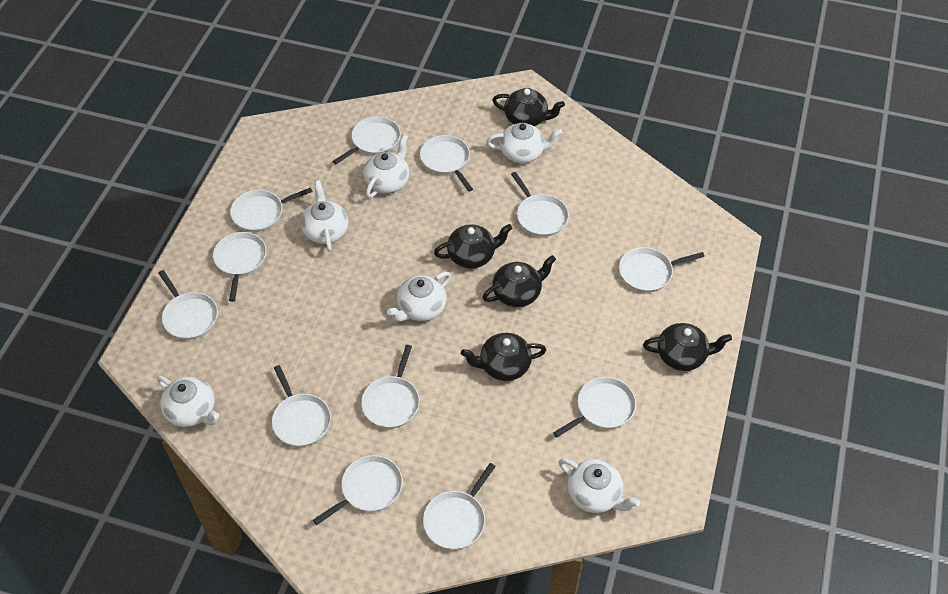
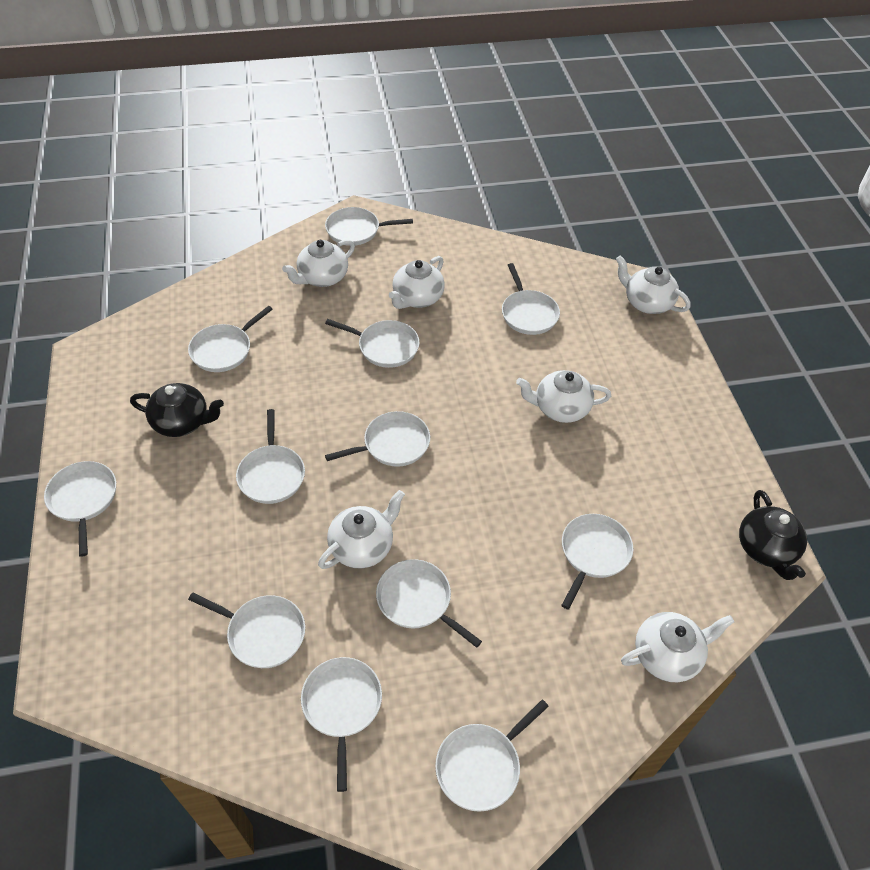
black teapot: 5 -> 2

